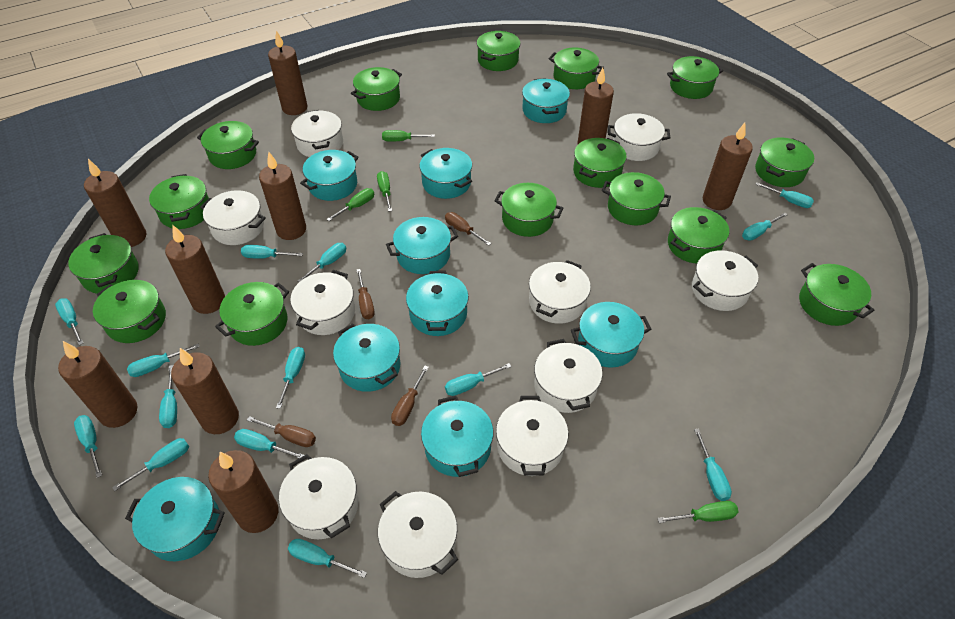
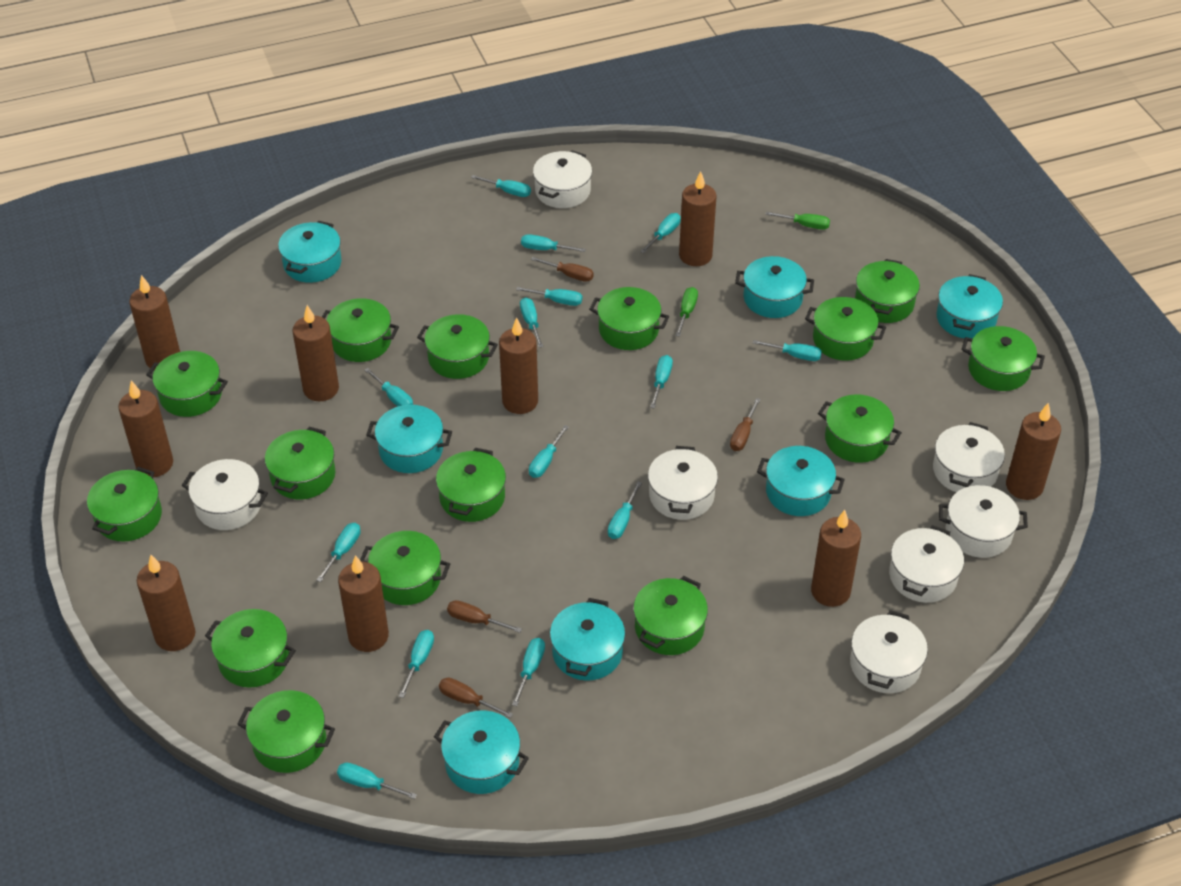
green screwdriver: 4 -> 2
turquoise pot: 9 -> 7
white pot: 10 -> 7

